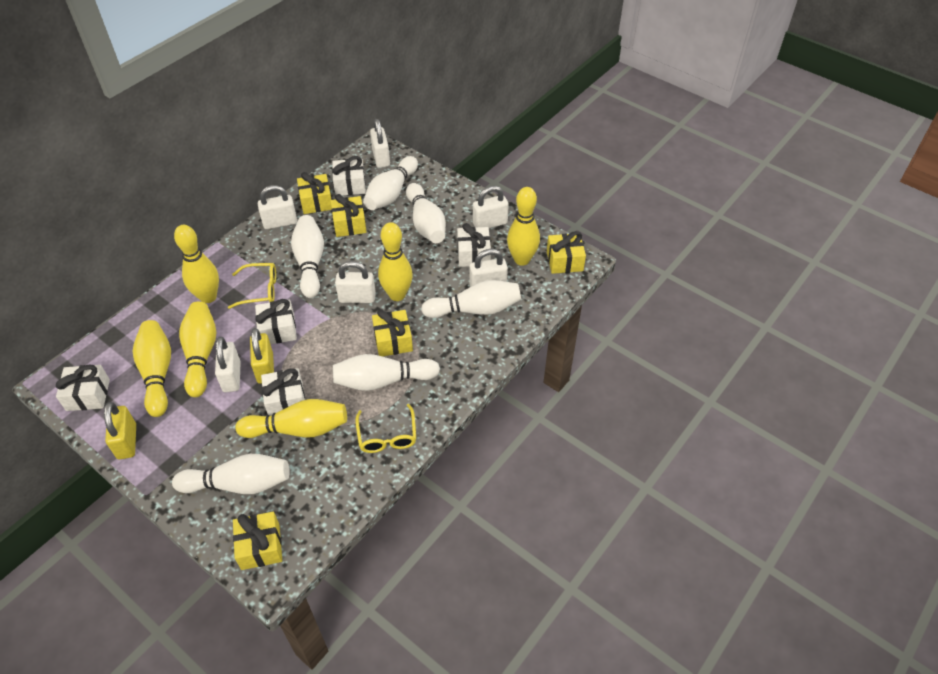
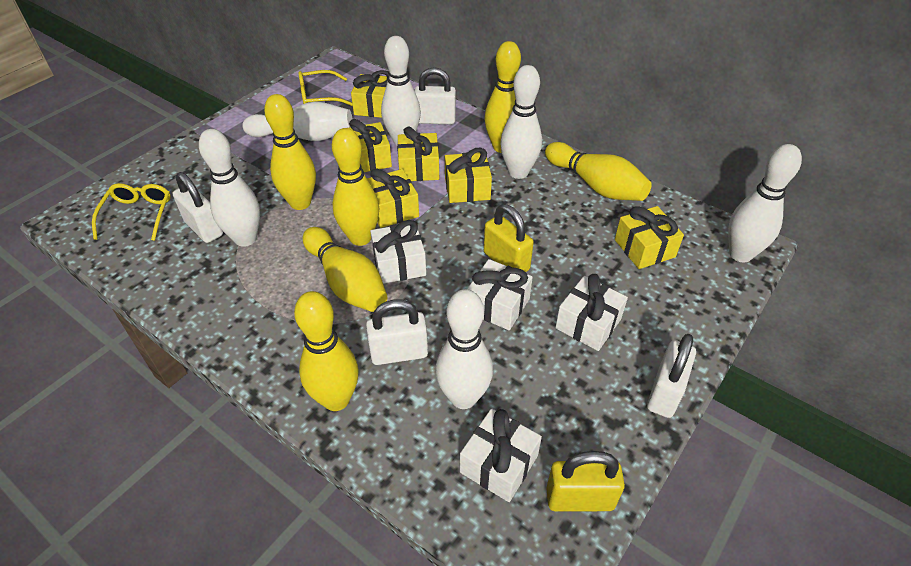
white gift: 5 -> 4
white padlock: 6 -> 4
yellow gift: 5 -> 6

